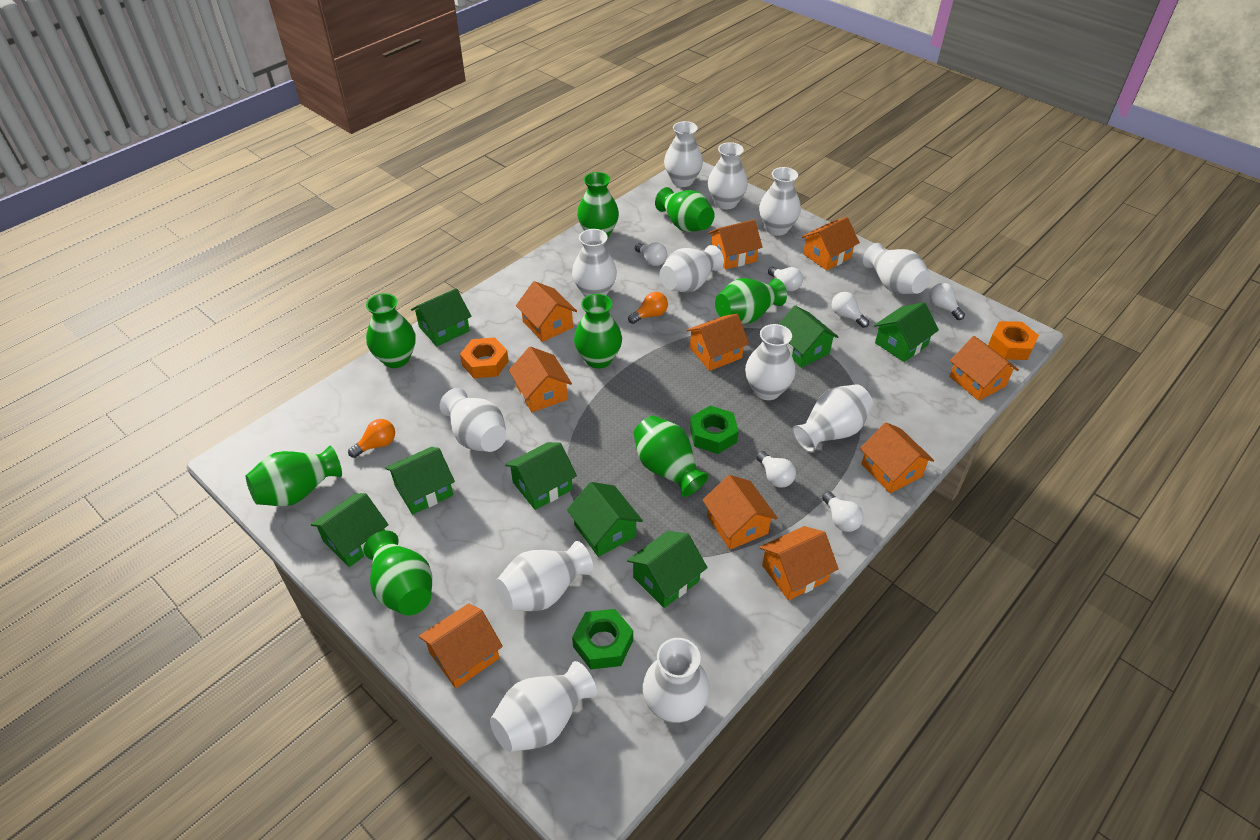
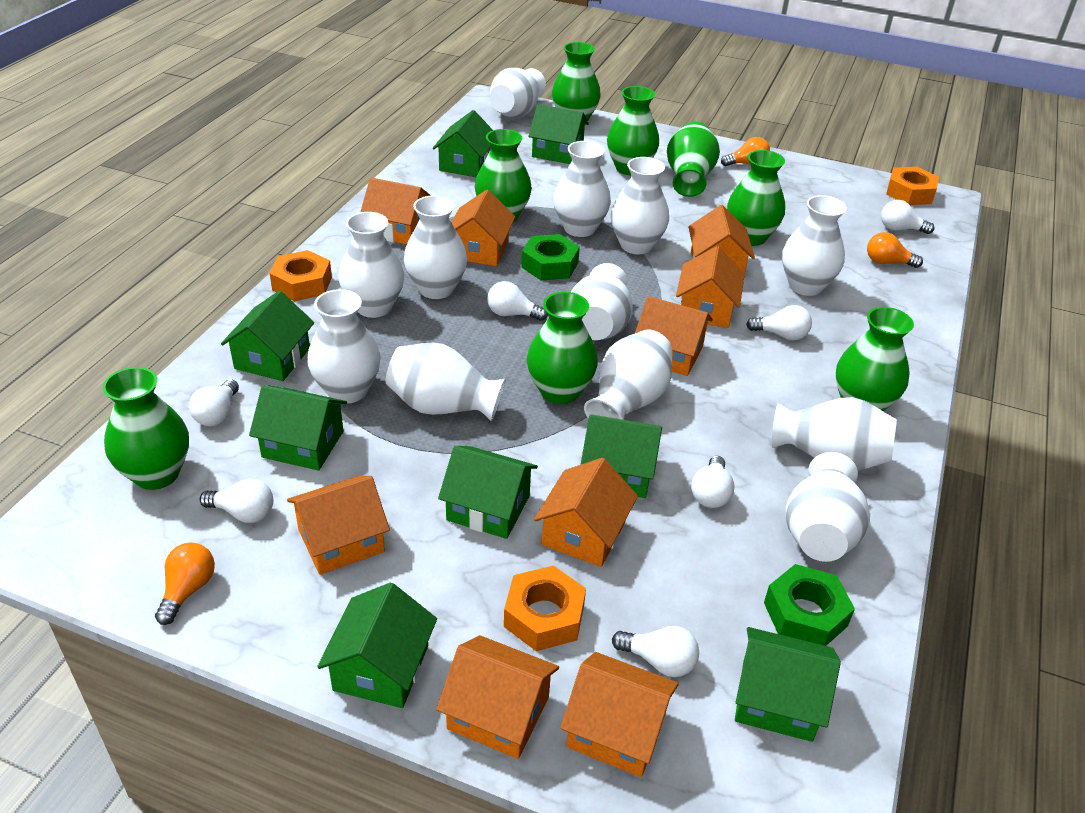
orange house: 10 -> 9
orange light bulb: 2 -> 3
orange nut: 2 -> 3
white light bulb: 6 -> 7

